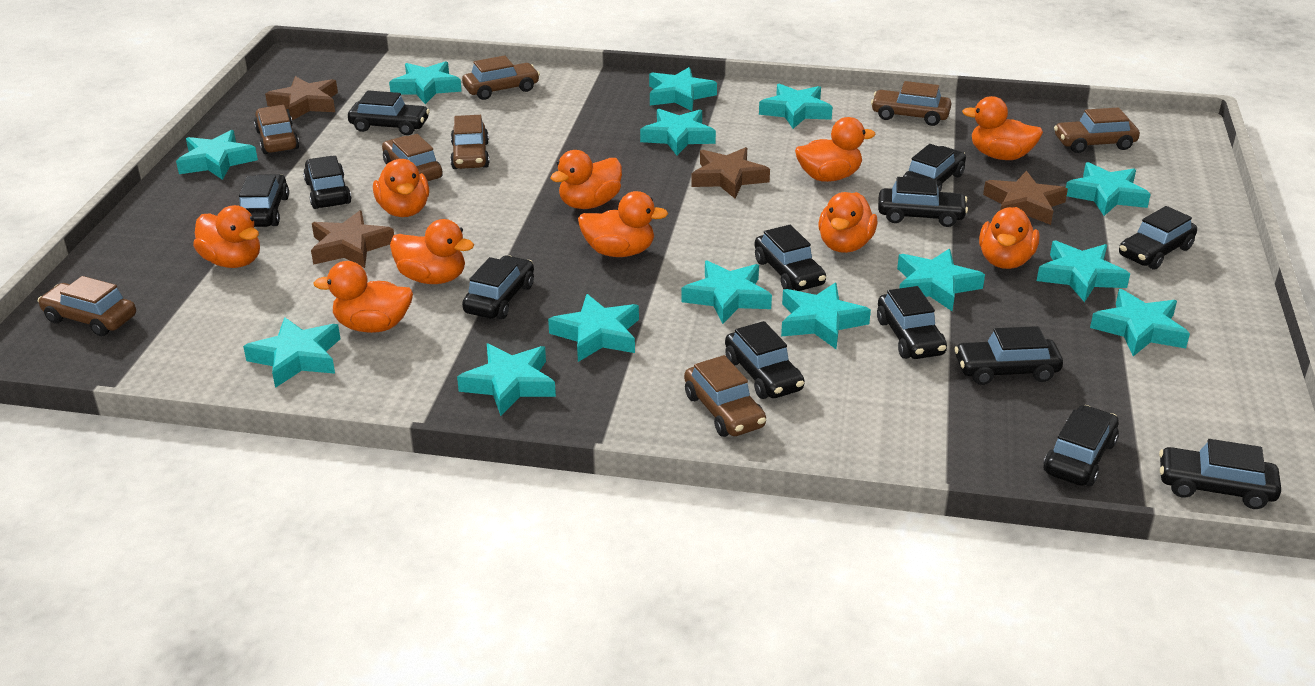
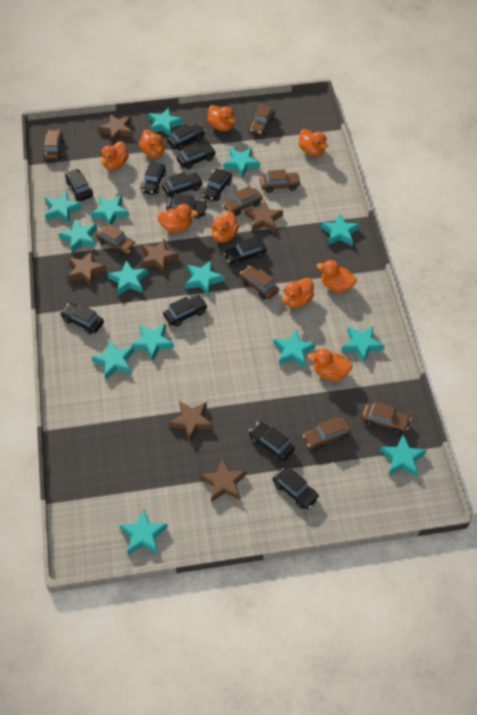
black car: 13 -> 12
brown star: 4 -> 6
orange duck: 10 -> 9

